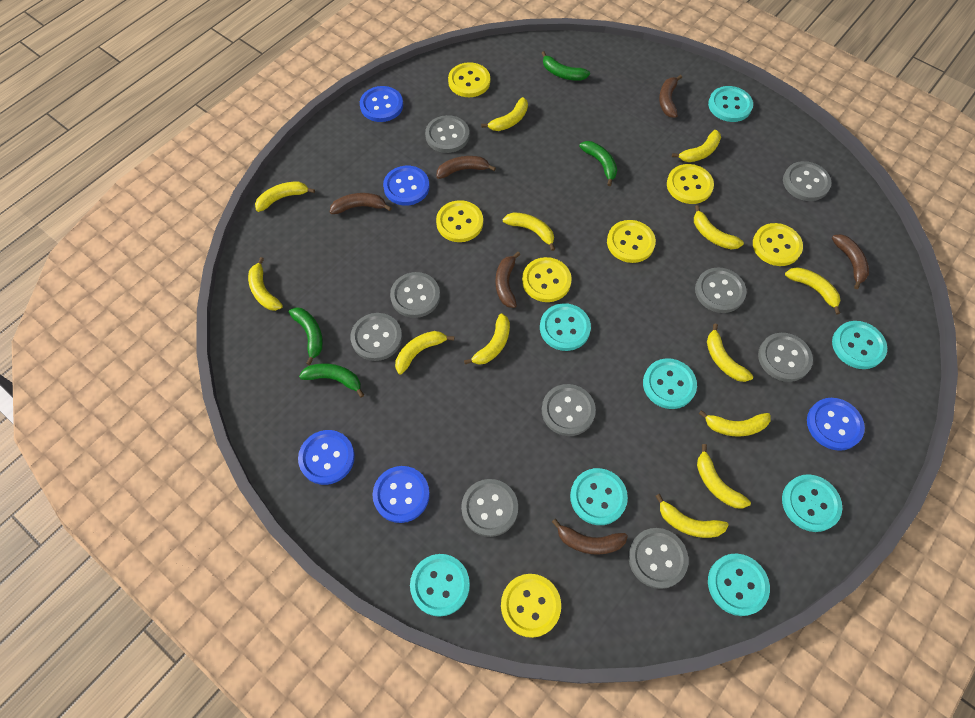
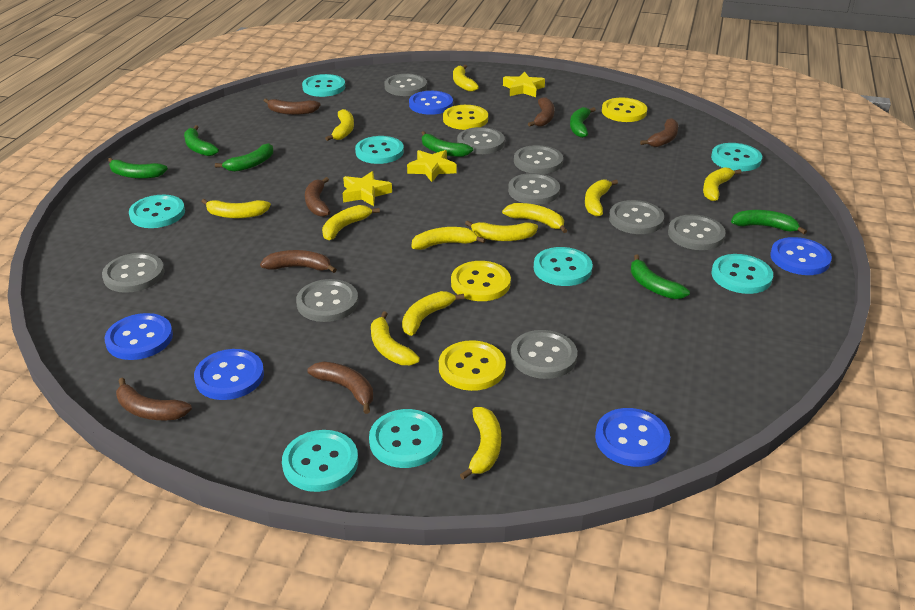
brown banana: 6 -> 7
green banana: 4 -> 7
yellow banana: 13 -> 12
yellow button: 7 -> 4
yellow star: 0 -> 3

